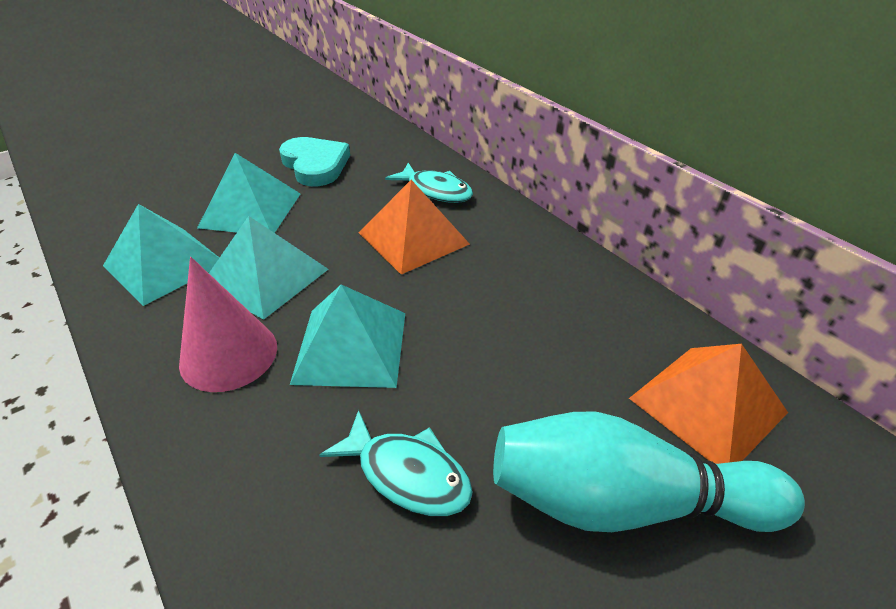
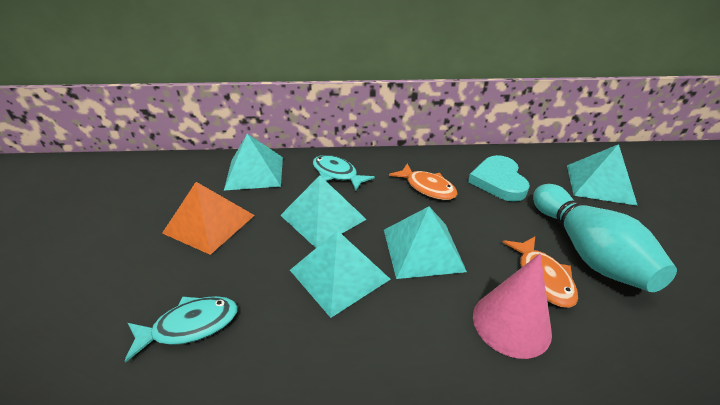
orange fish: 0 -> 2
orange pyramid: 2 -> 1
turquoise pyramid: 4 -> 5

